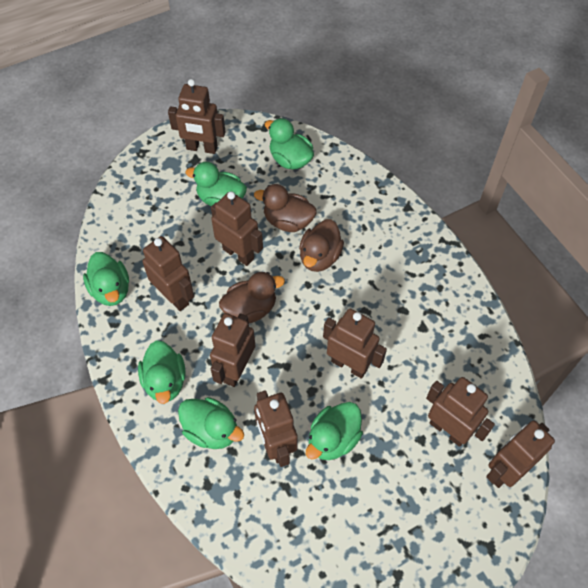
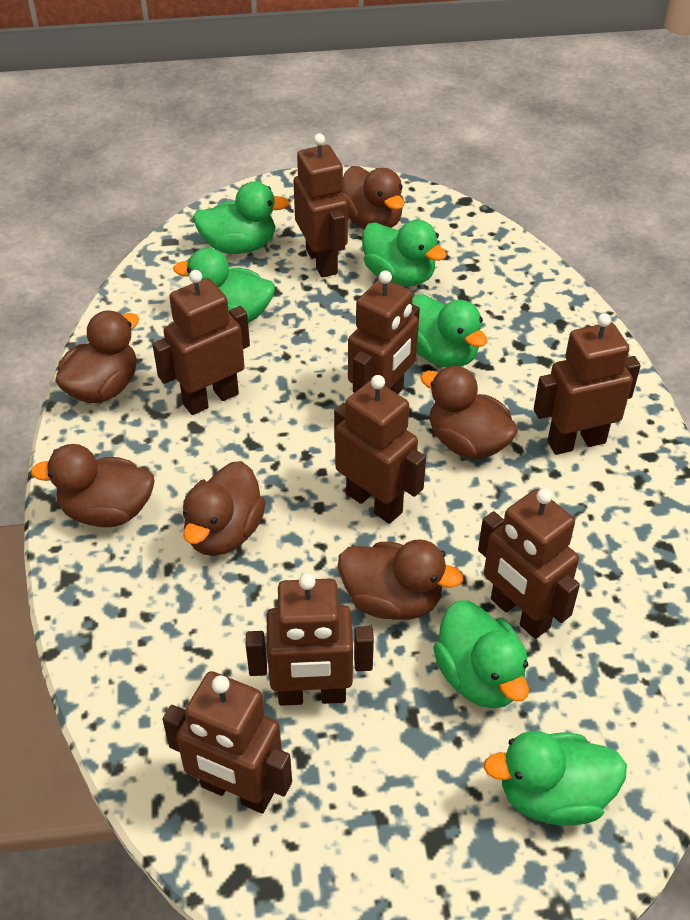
brown duck: 3 -> 6

